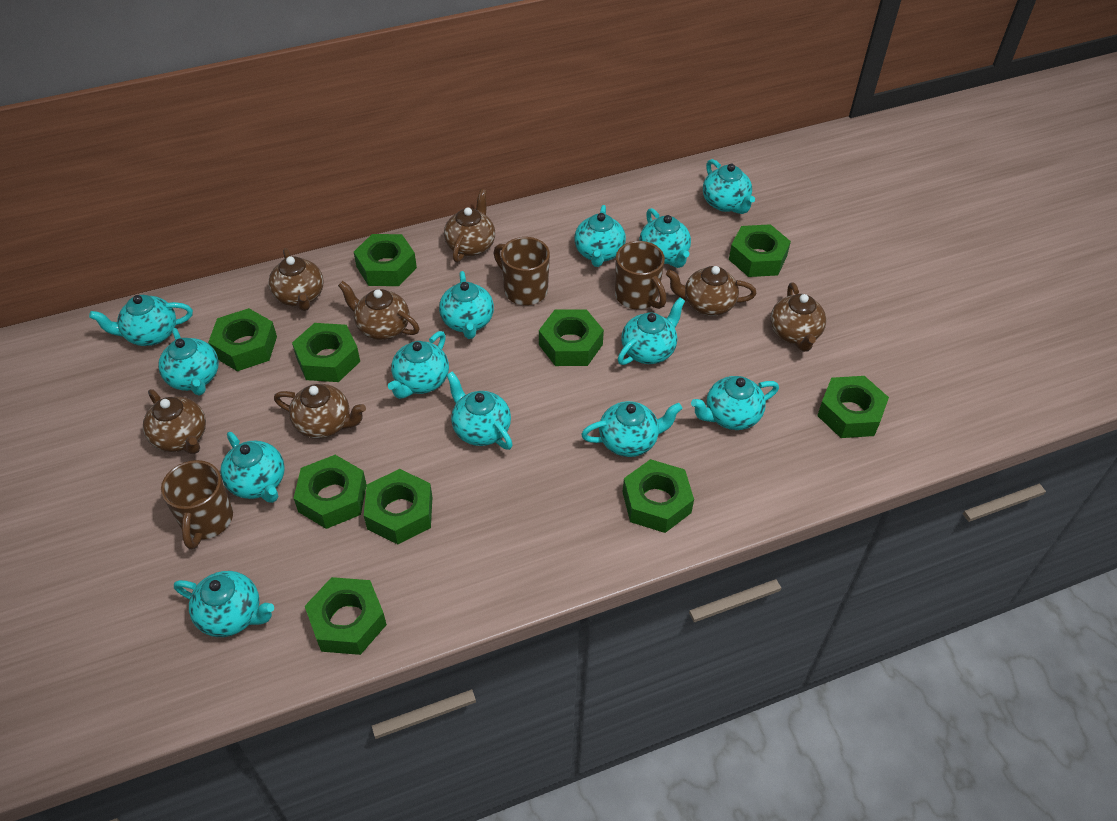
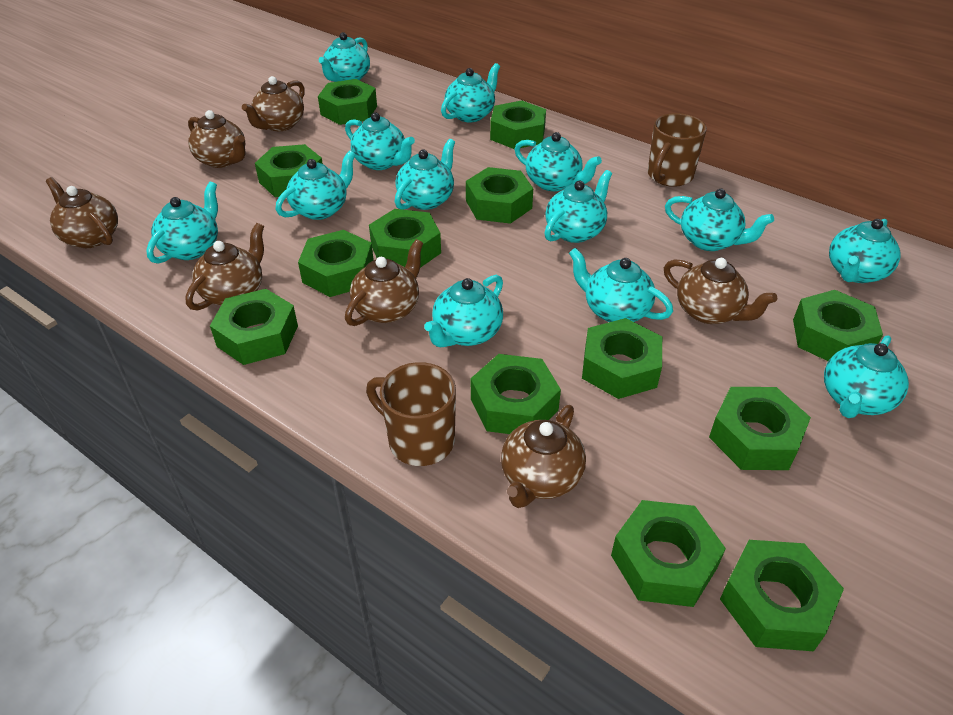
brown mug: 3 -> 2
green nut: 10 -> 13

